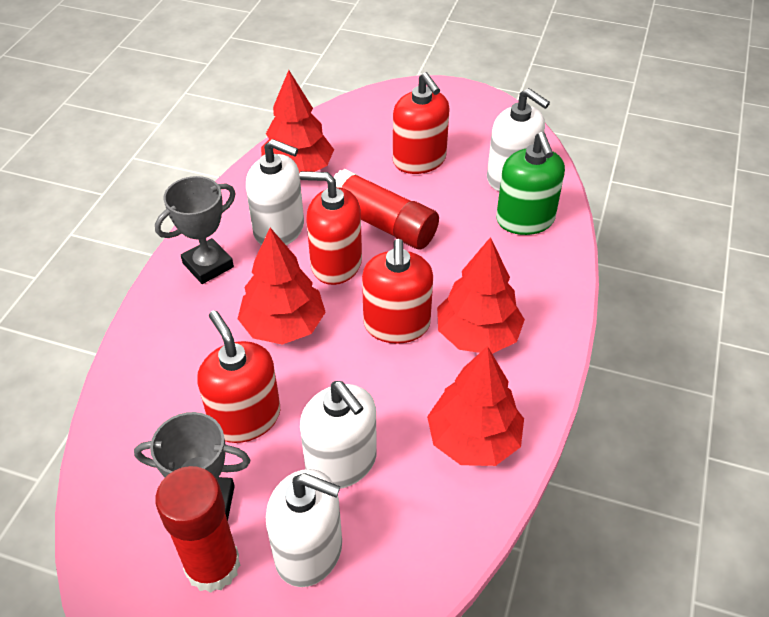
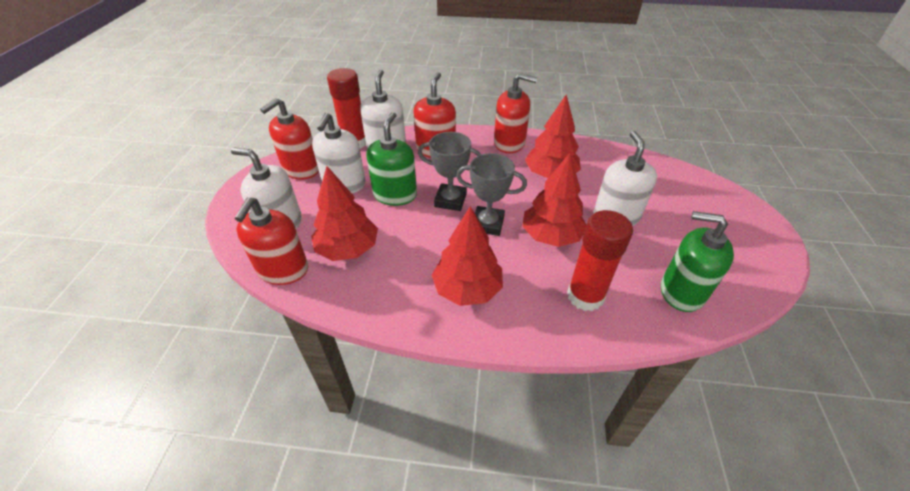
green soap dispenser: 1 -> 2

